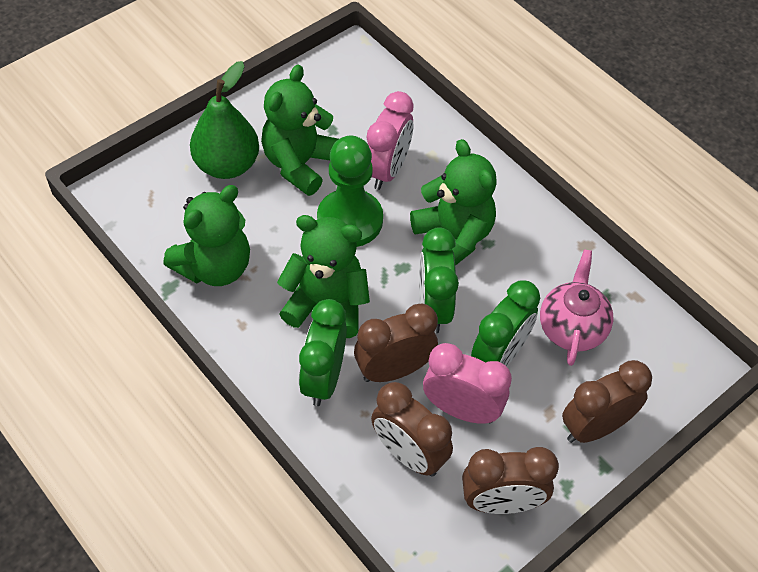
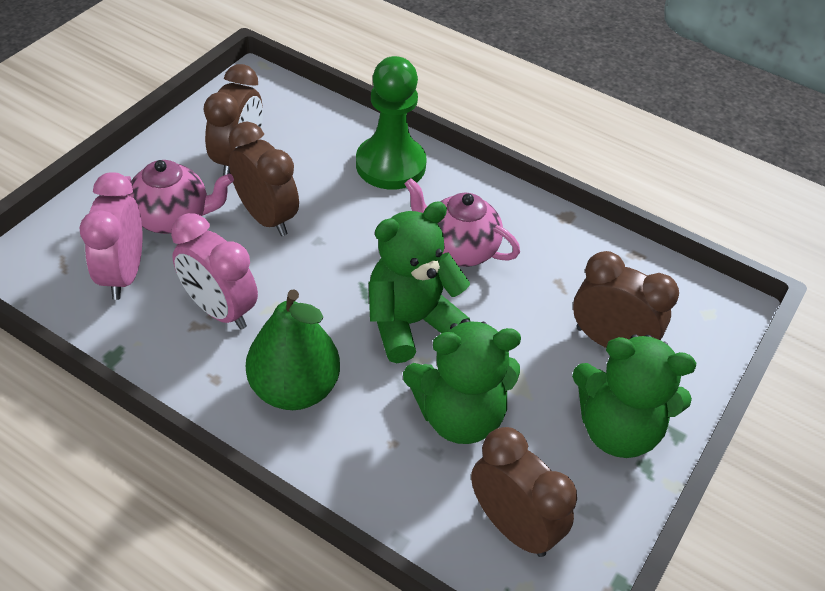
green clock: 3 -> 0
green teddy bear: 4 -> 3
pink teapot: 1 -> 2

